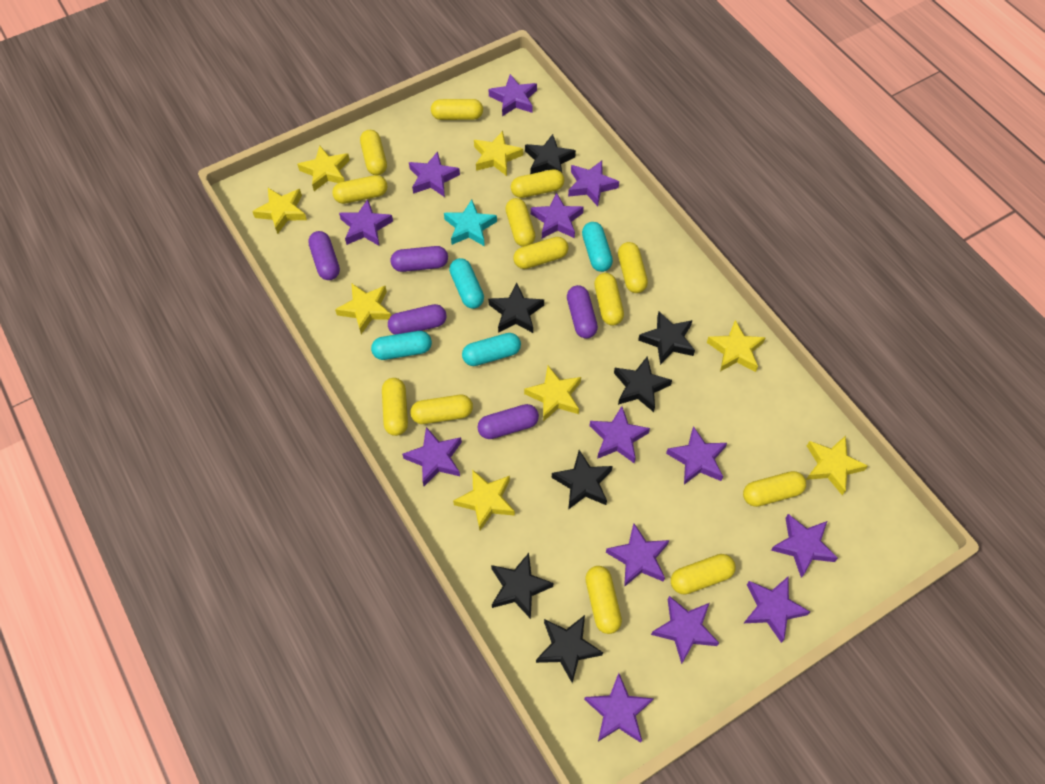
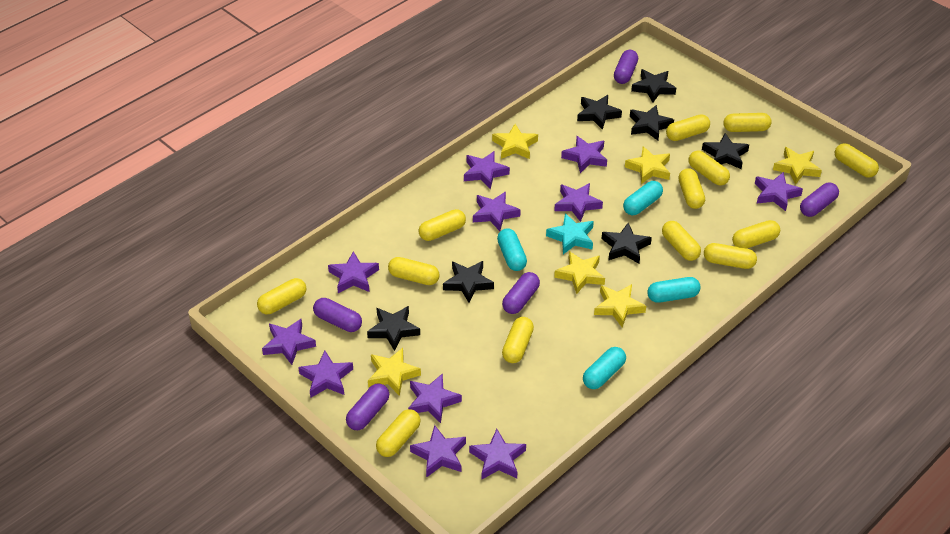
purple star: 13 -> 11
yellow star: 8 -> 6

